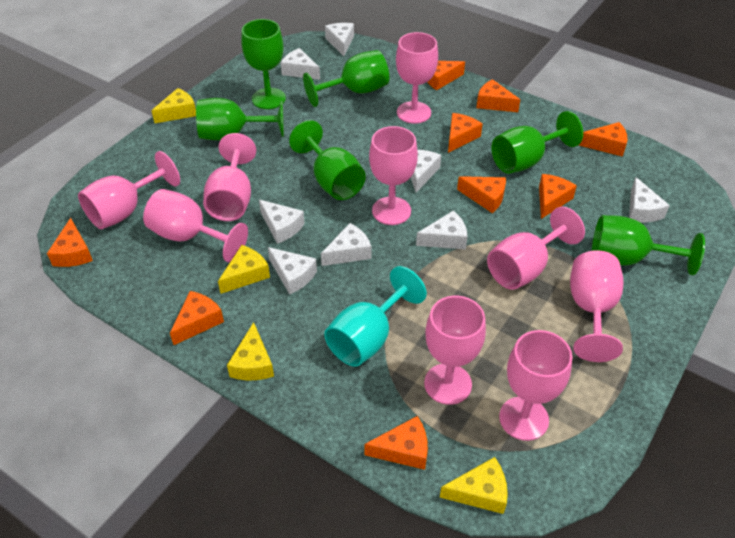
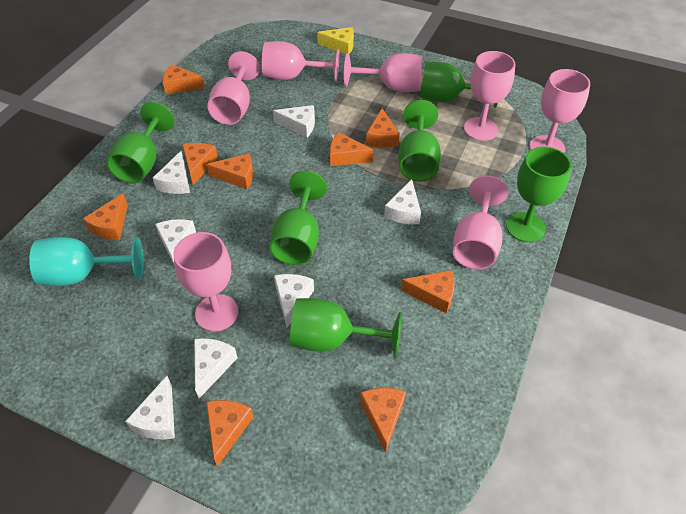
pink goblet: 9 -> 7
white cheese: 8 -> 7
yellow cheese: 4 -> 1

